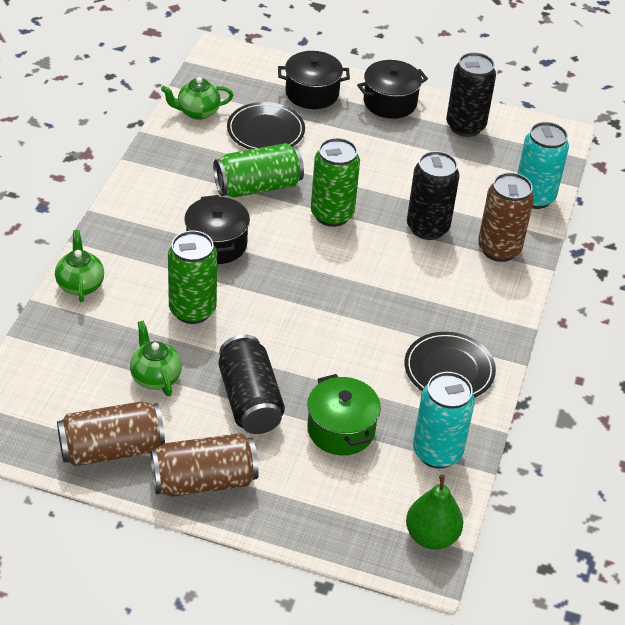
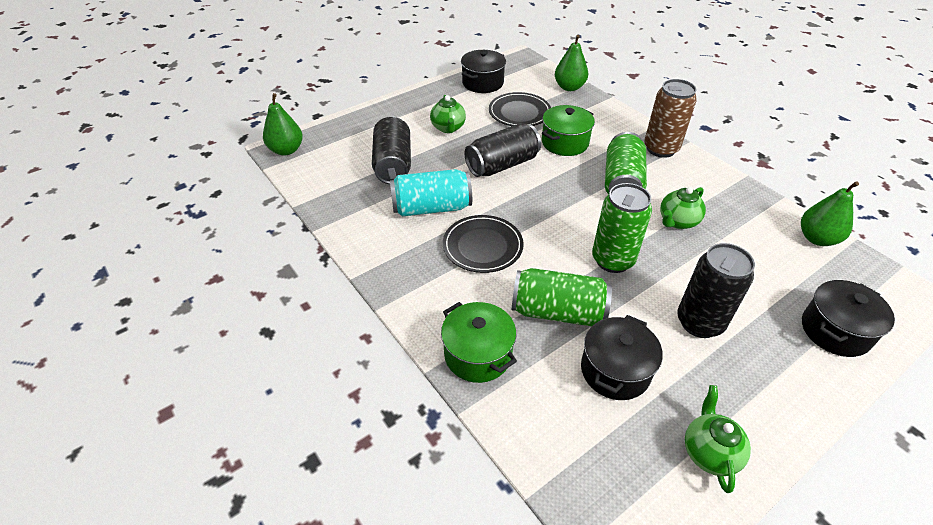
brown can: 3 -> 1
green pear: 1 -> 3
green pot: 1 -> 2
turquoise can: 2 -> 1

